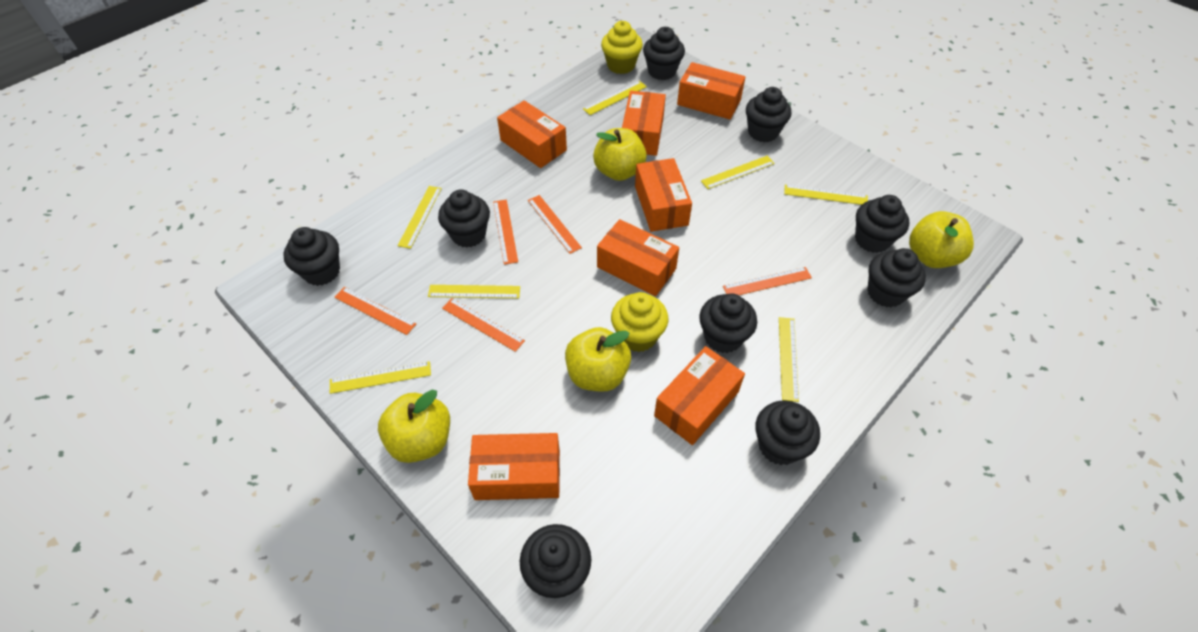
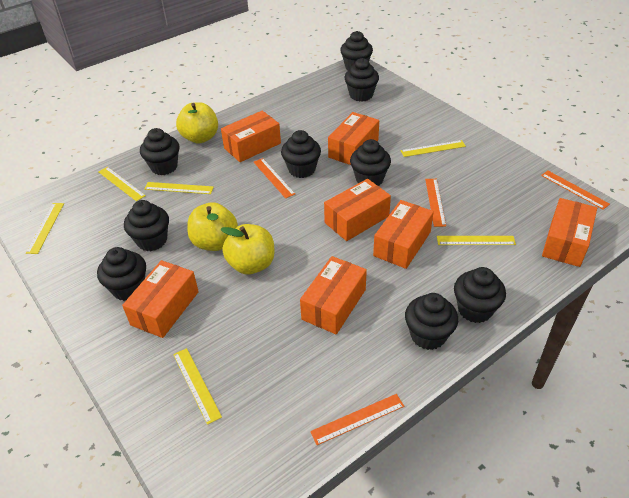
orange ruler: 5 -> 4
yellow apple: 4 -> 3
yellow cupcake: 2 -> 0
yellow ruler: 7 -> 6

